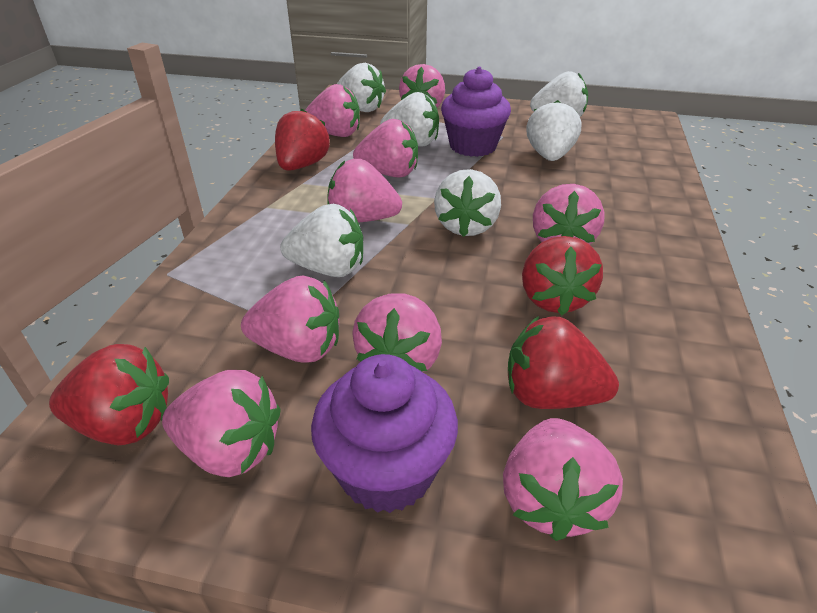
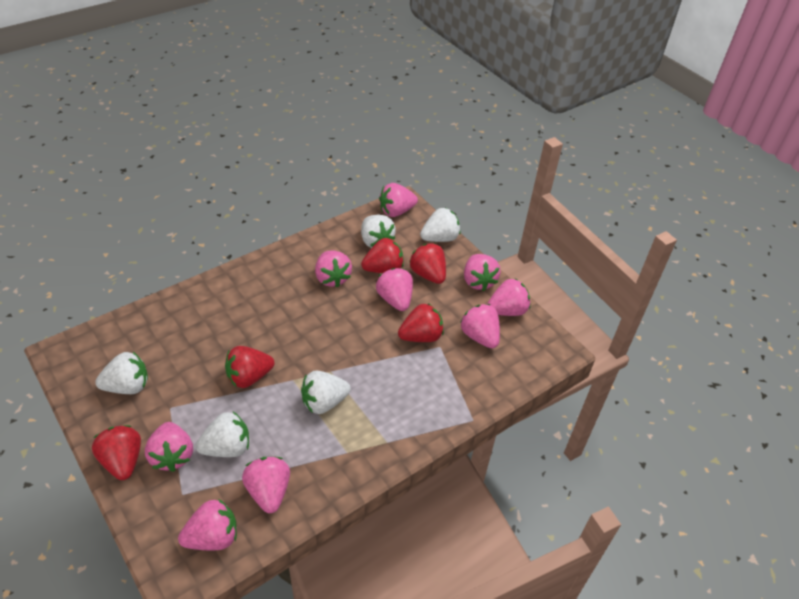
purple cupcake: 2 -> 0
red strawberry: 4 -> 5
white strawberry: 6 -> 5

